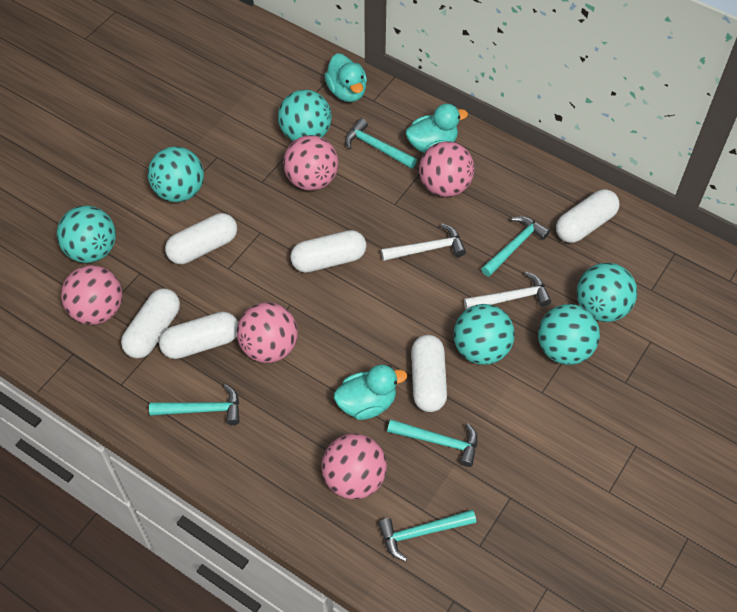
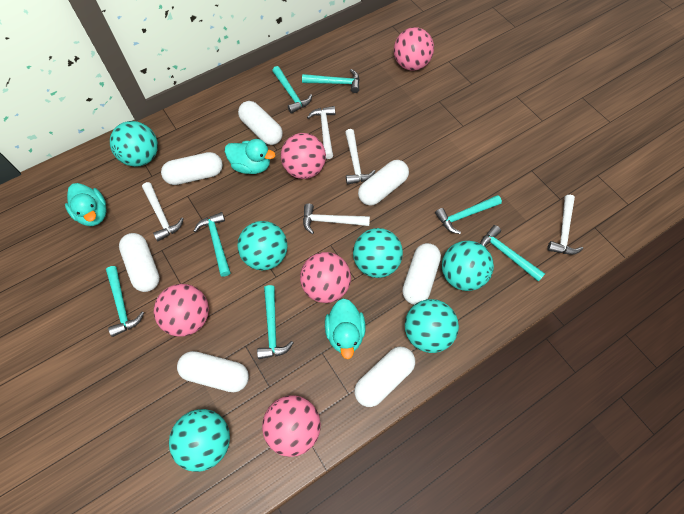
turquoise hammer: 5 -> 7
white capsule: 6 -> 7
white hammer: 2 -> 5

